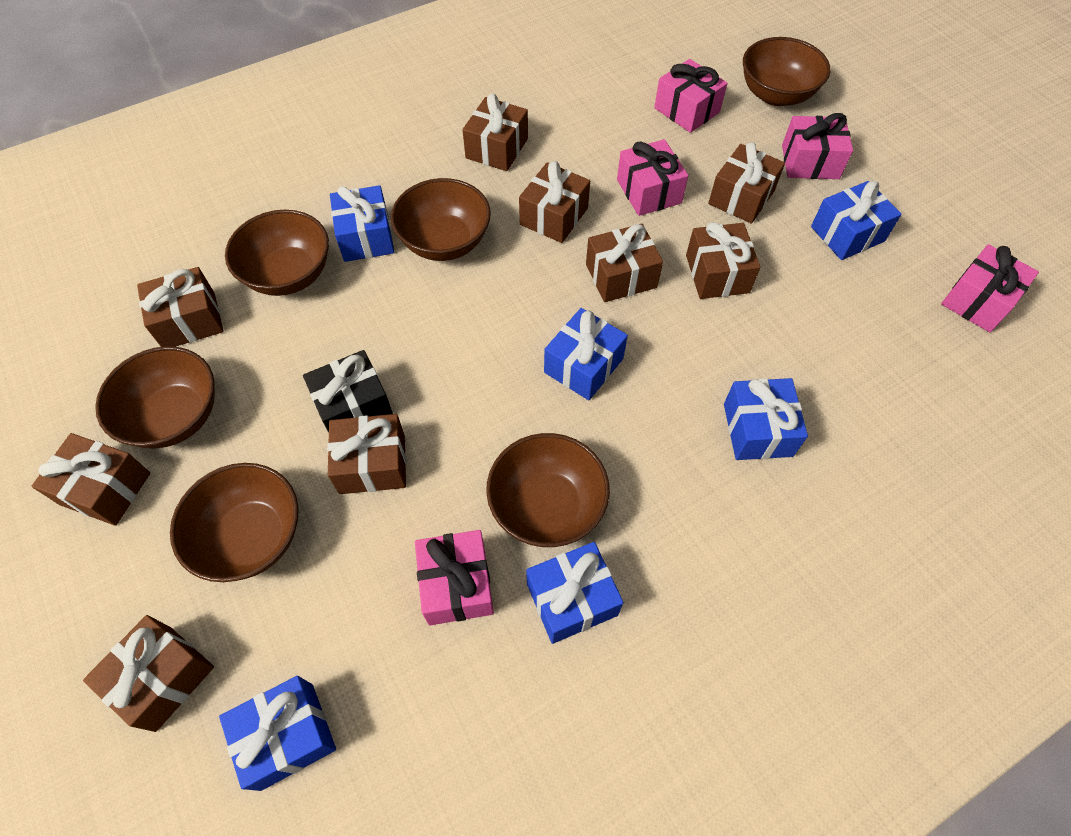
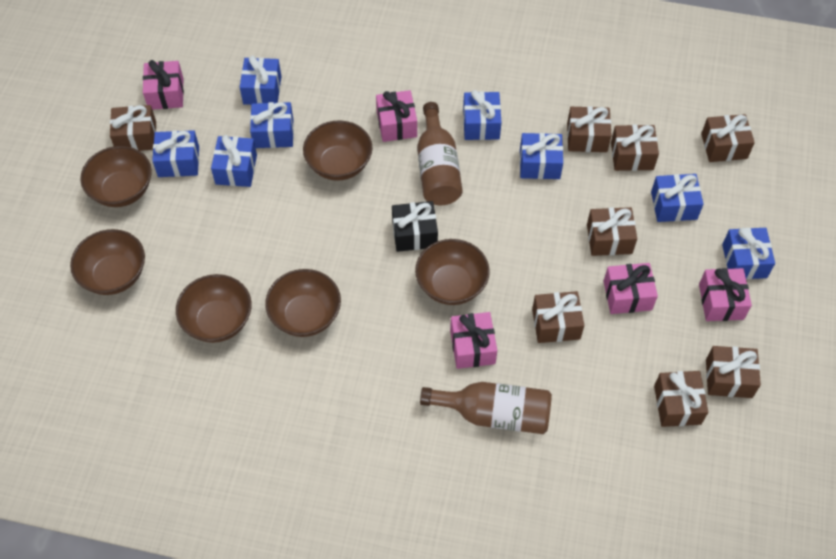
blue gift: 6 -> 8
brown bottle: 0 -> 2
brown gift: 9 -> 8

